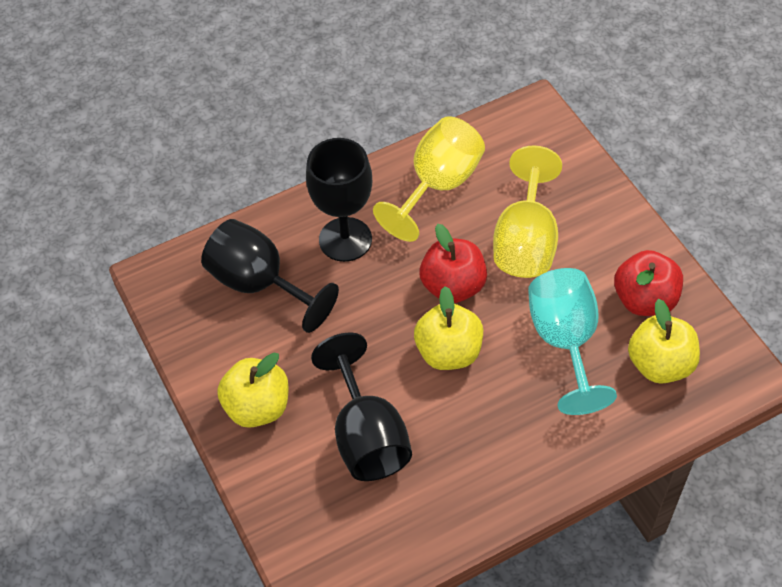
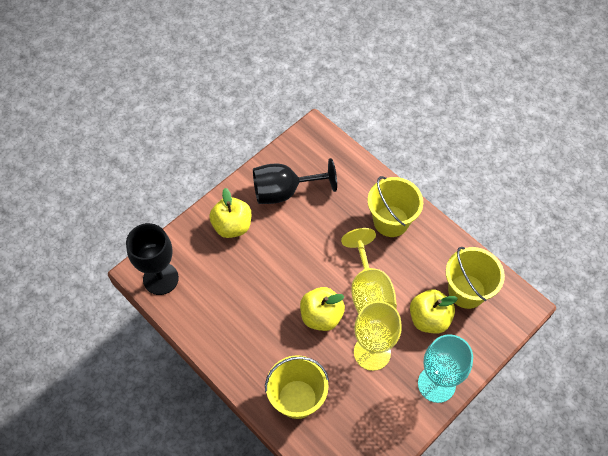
black goblet: 3 -> 2
red apple: 2 -> 0
yellow bucket: 0 -> 3

